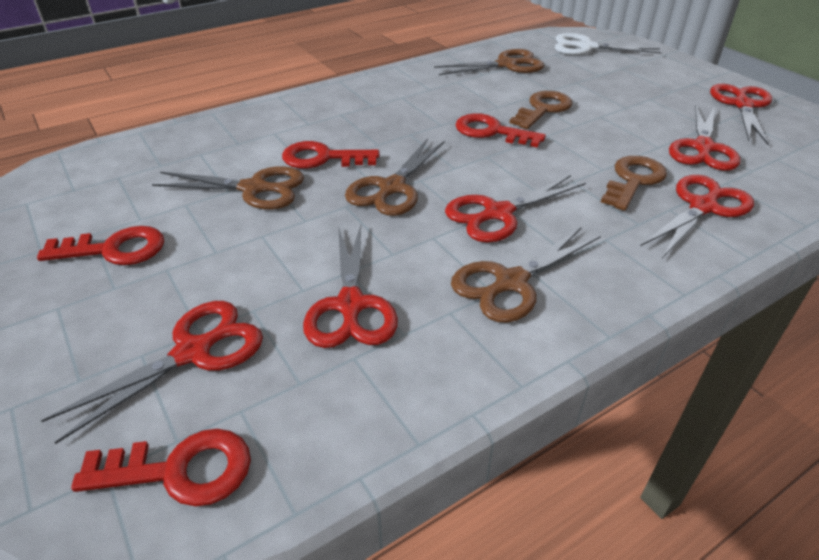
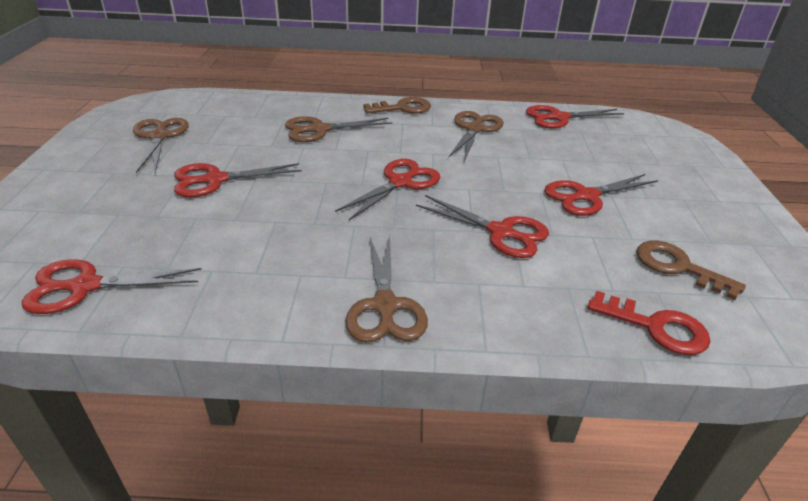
red key: 4 -> 1
white scissors: 1 -> 0

